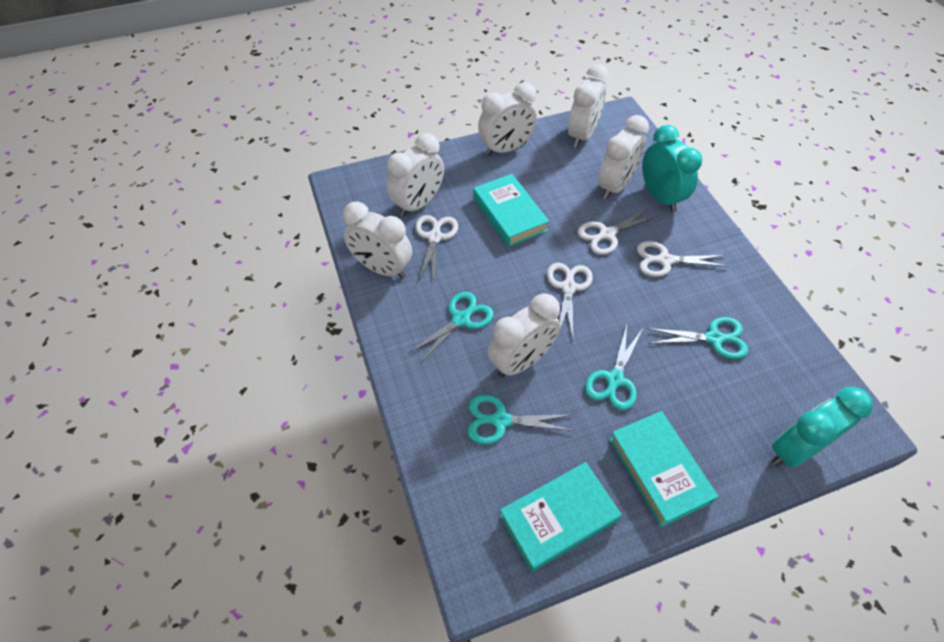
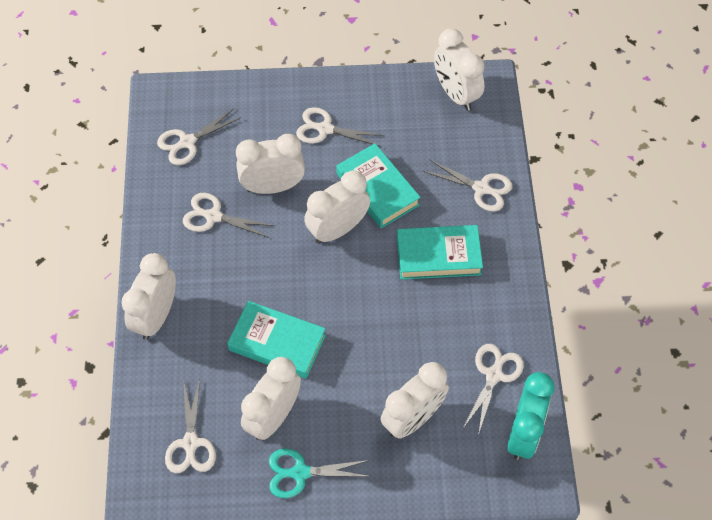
turquoise clock: 2 -> 1
turquoise scissors: 4 -> 1
white scissors: 4 -> 6

